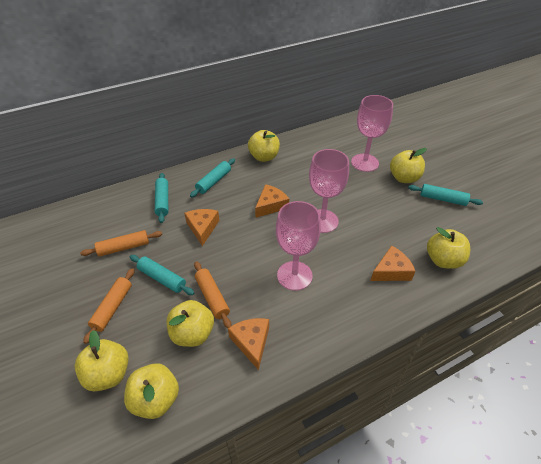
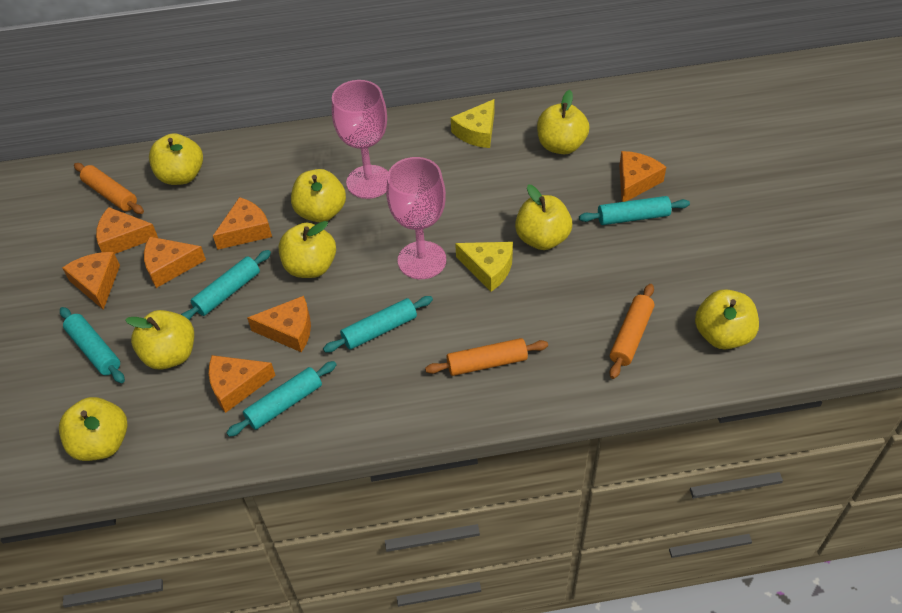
orange cheese: 4 -> 7
pink goblet: 3 -> 2
turquoise rolling pin: 4 -> 5
yellow apple: 6 -> 8
yellow cheese: 0 -> 2

